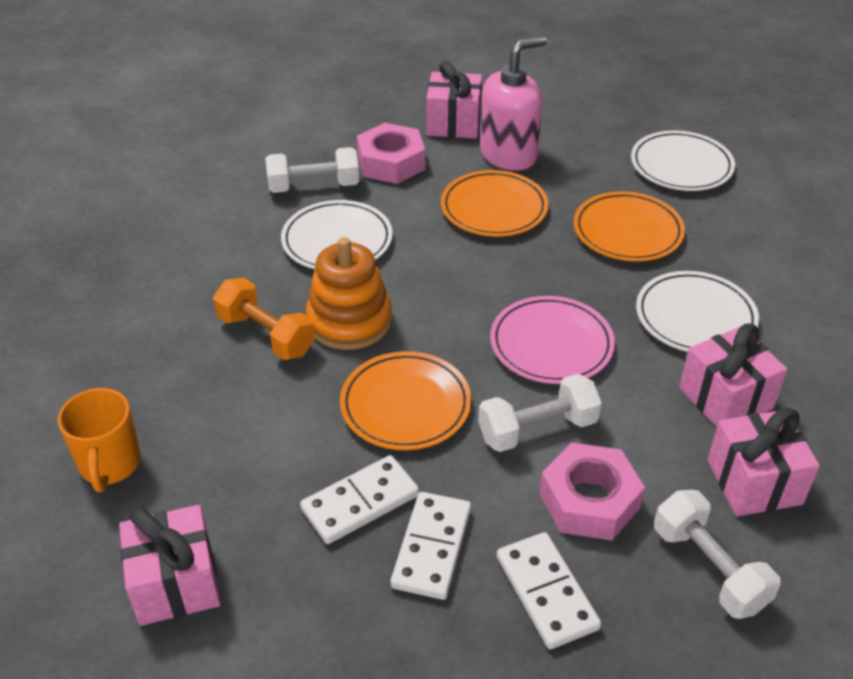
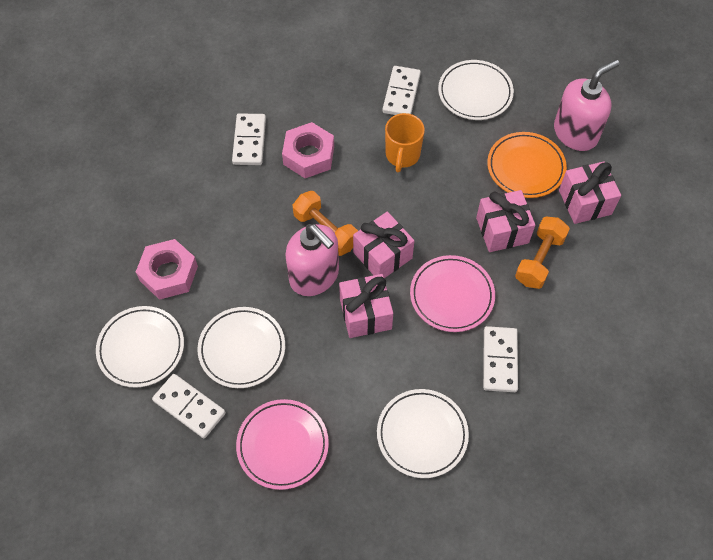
orange dumbbell: 1 -> 2
orange plate: 3 -> 1
orange stacking toy: 1 -> 0
pink plate: 1 -> 2
pink soap dispenser: 1 -> 2
white domino: 3 -> 4
white dumbbell: 3 -> 0
white plate: 3 -> 4

